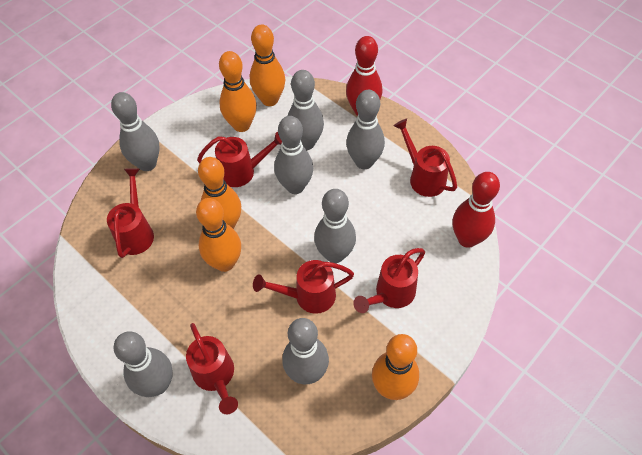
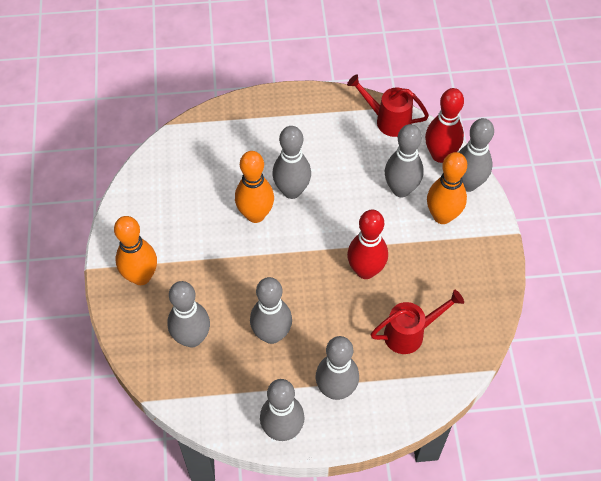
orange bowling pin: 5 -> 3
red watering can: 6 -> 2

